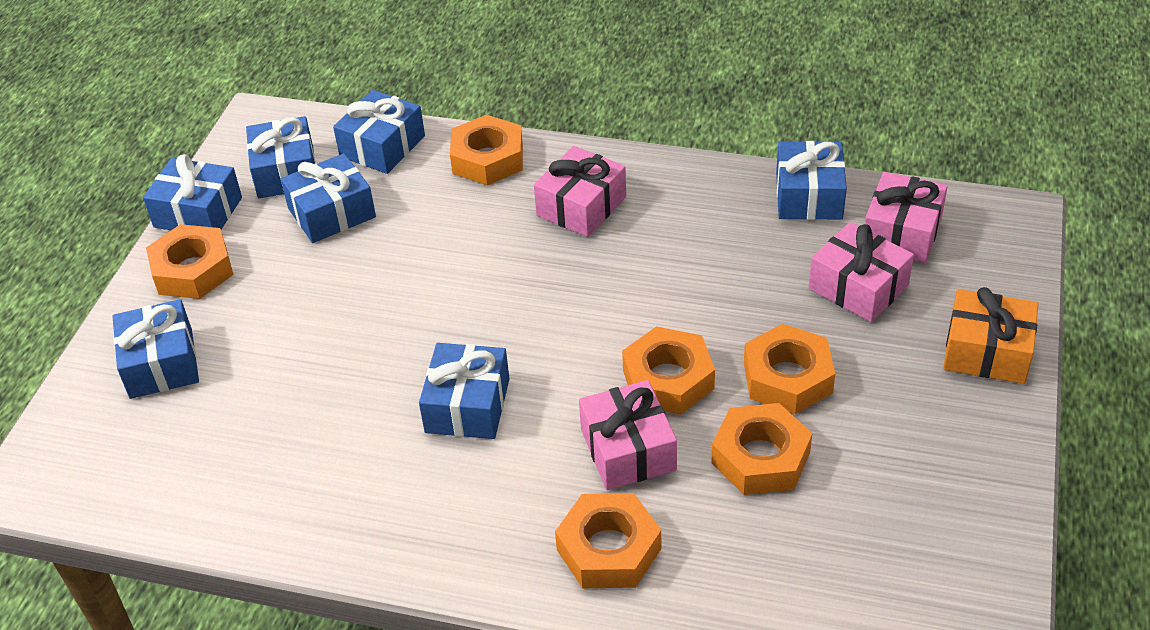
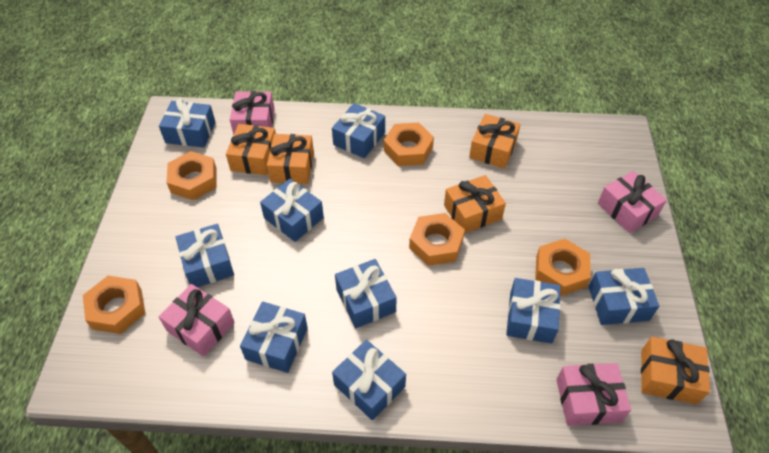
blue gift: 7 -> 9
orange gift: 1 -> 5
orange nut: 6 -> 5

